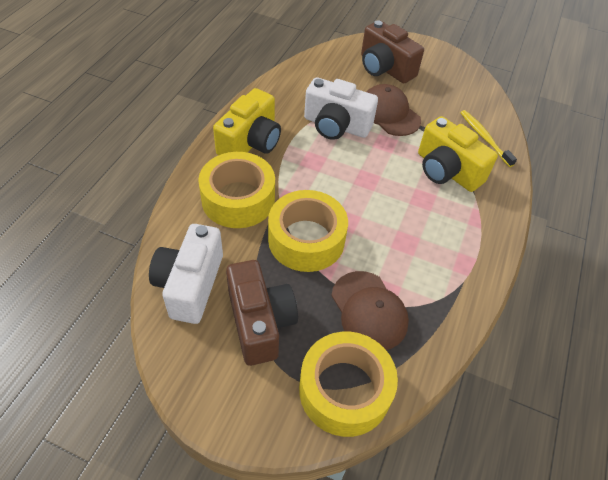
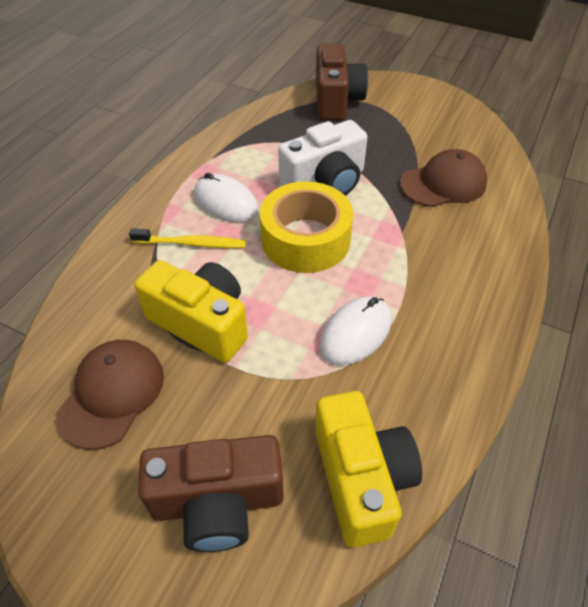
white camera: 2 -> 1
white mouse: 0 -> 2
yellow tape: 3 -> 1

